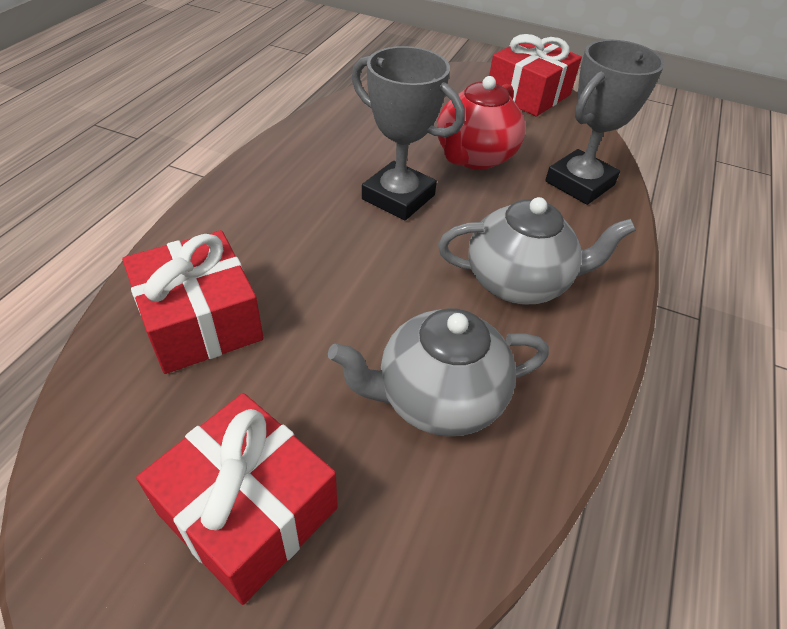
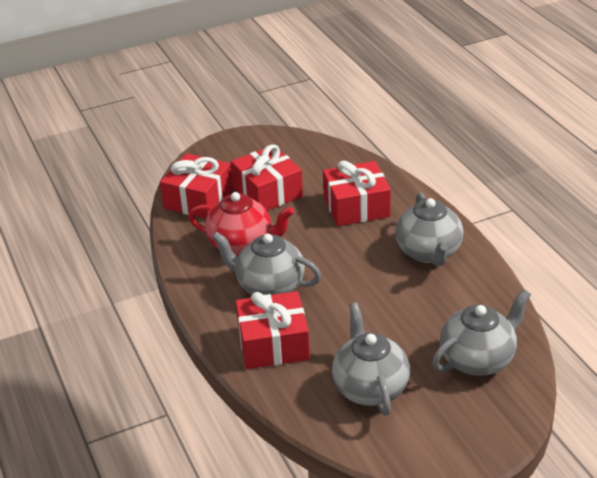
grey teapot: 2 -> 4
grey trophy: 2 -> 0
red gift: 3 -> 4

